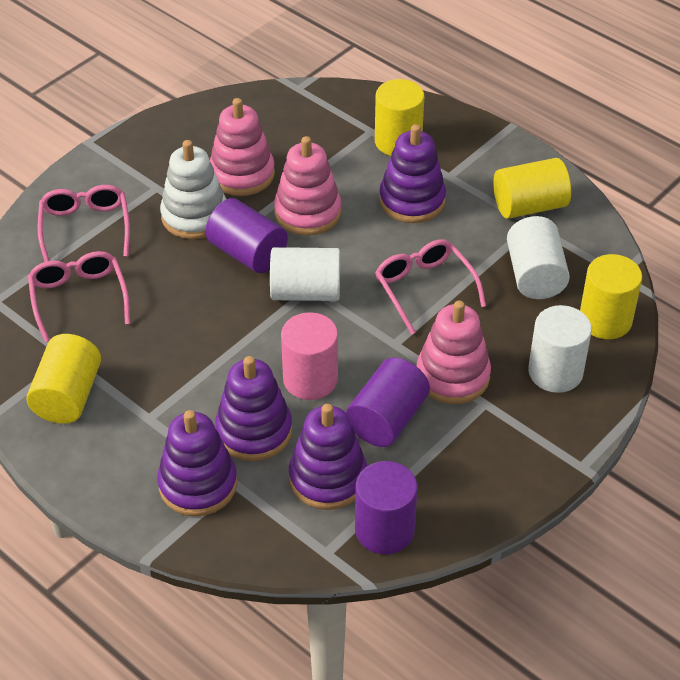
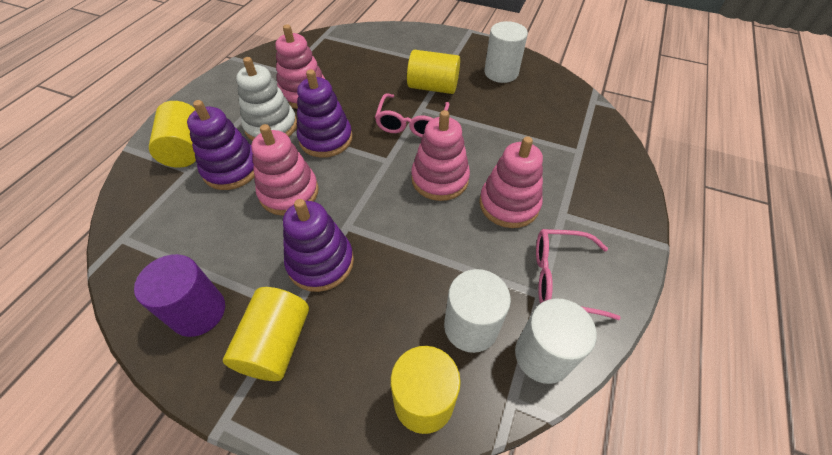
pink cylinder: 1 -> 0
pink glasses: 3 -> 2
pink stacking toy: 3 -> 4
purple cylinder: 3 -> 1
purple stacking toy: 4 -> 3

